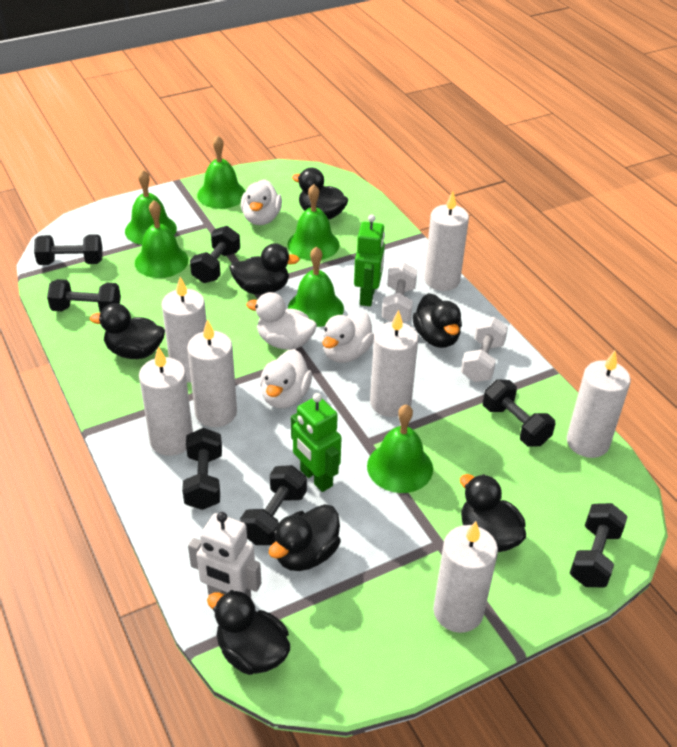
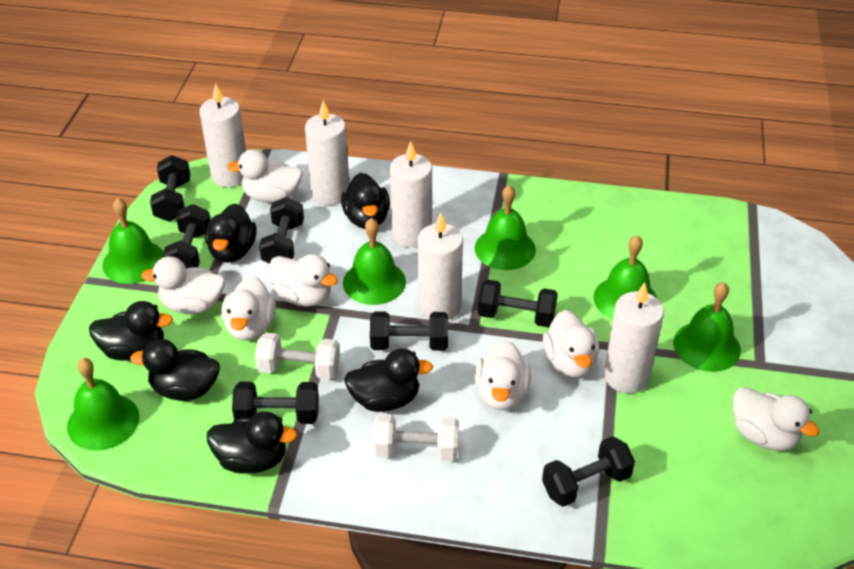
black duck: 7 -> 6
green robot: 2 -> 0
white candle: 7 -> 5
white duck: 4 -> 7
white robot: 1 -> 0

